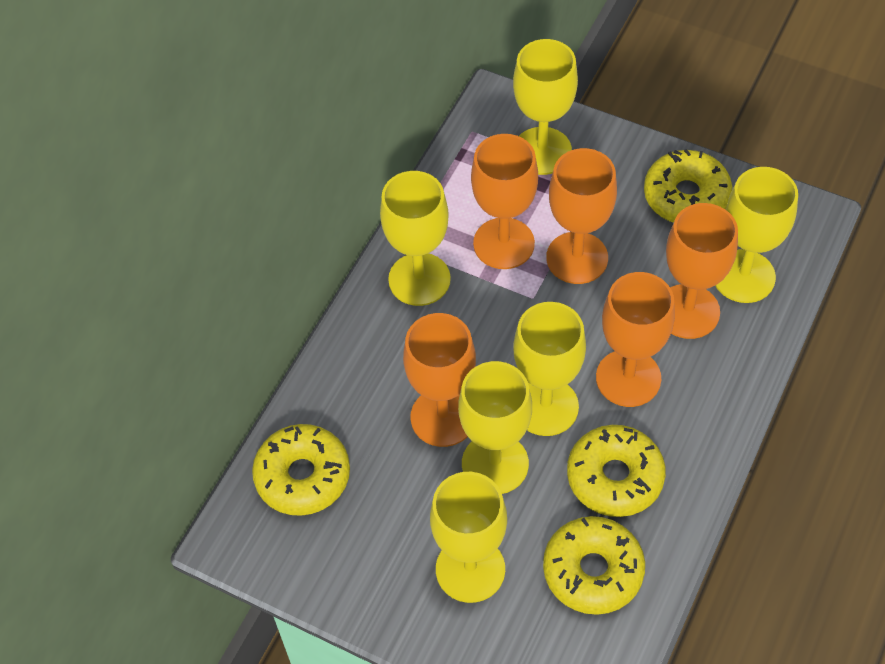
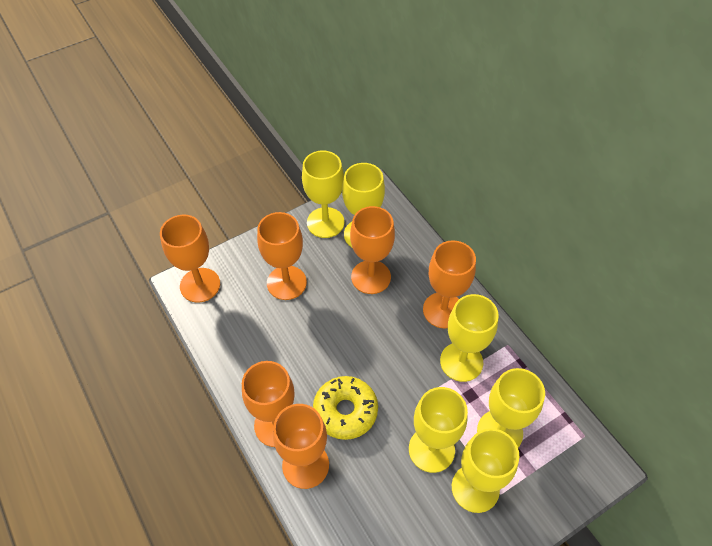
orange goblet: 5 -> 6
yellow donut: 4 -> 1

